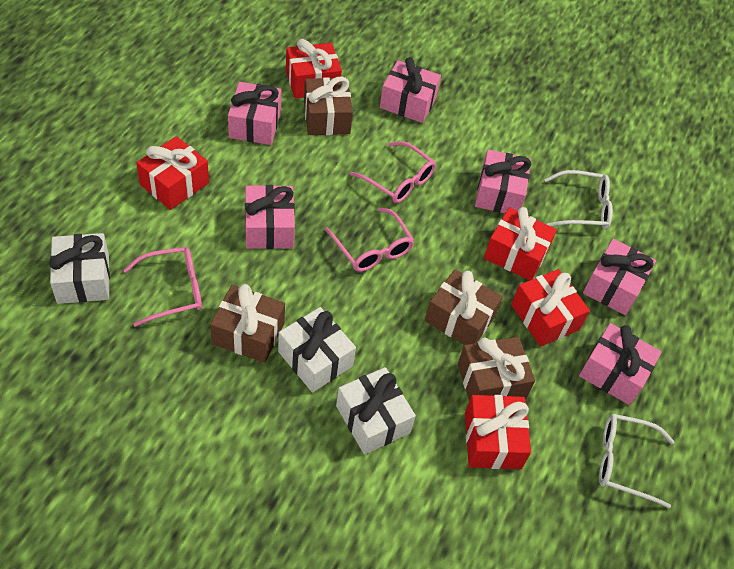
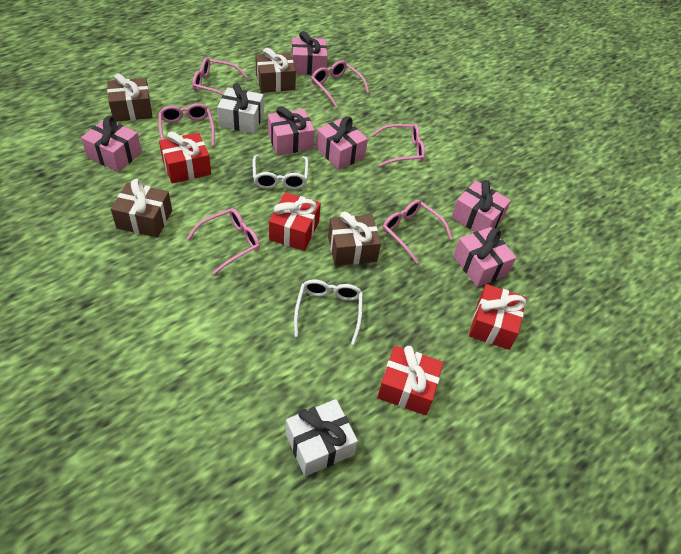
pink glasses: 3 -> 6
red gift: 5 -> 4
white gift: 3 -> 2

